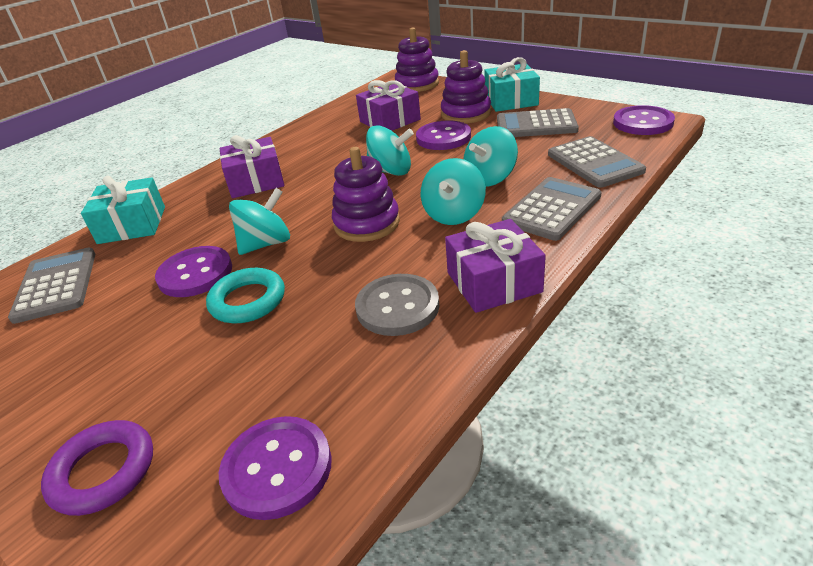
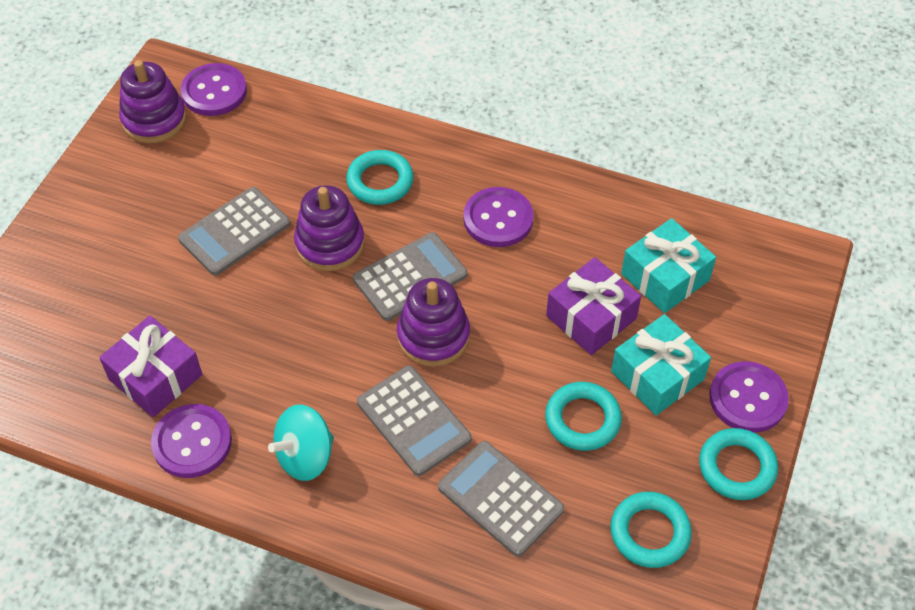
grey button: 1 -> 0
purple gift: 3 -> 2
purple ring: 1 -> 0
turquoise ring: 1 -> 4
turquoise spinning top: 4 -> 1

